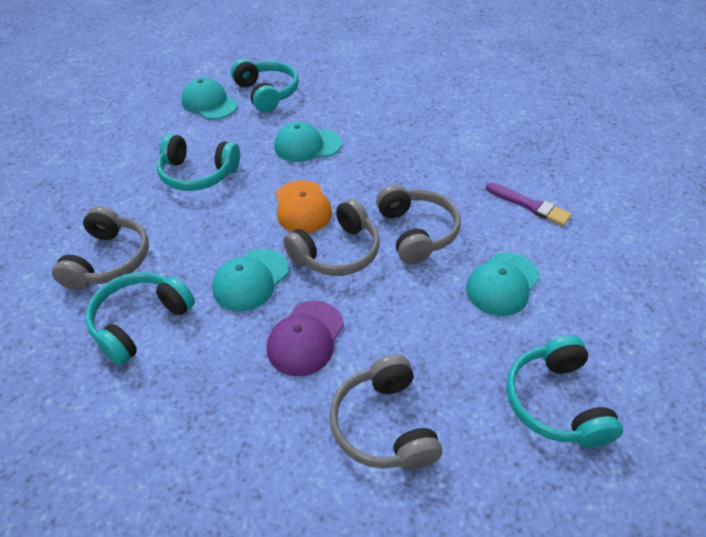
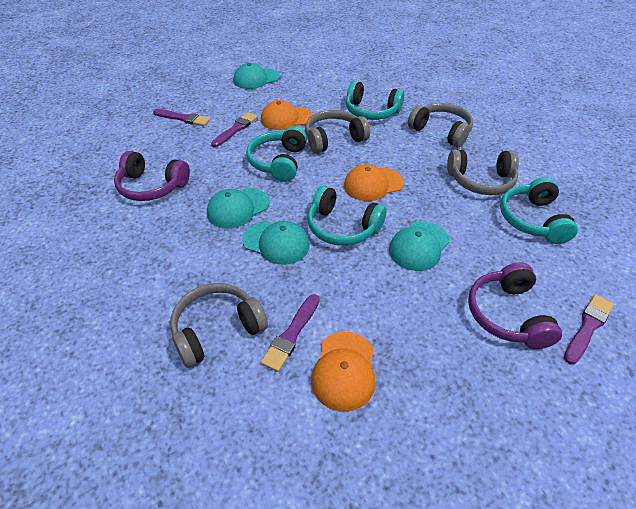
orange cap: 1 -> 3
purple brush: 1 -> 4
purple cap: 1 -> 0
purple headphones: 0 -> 2

